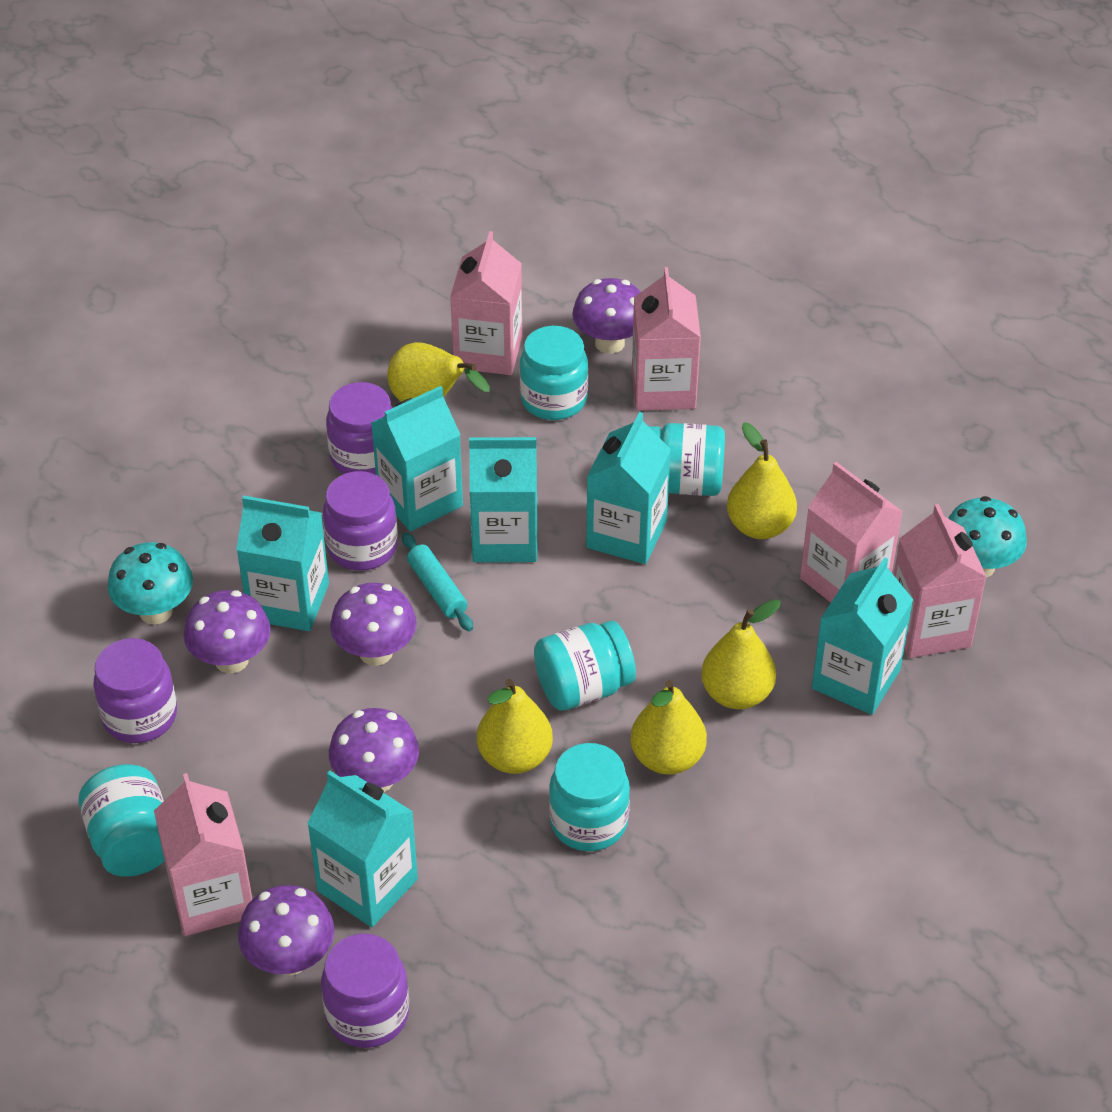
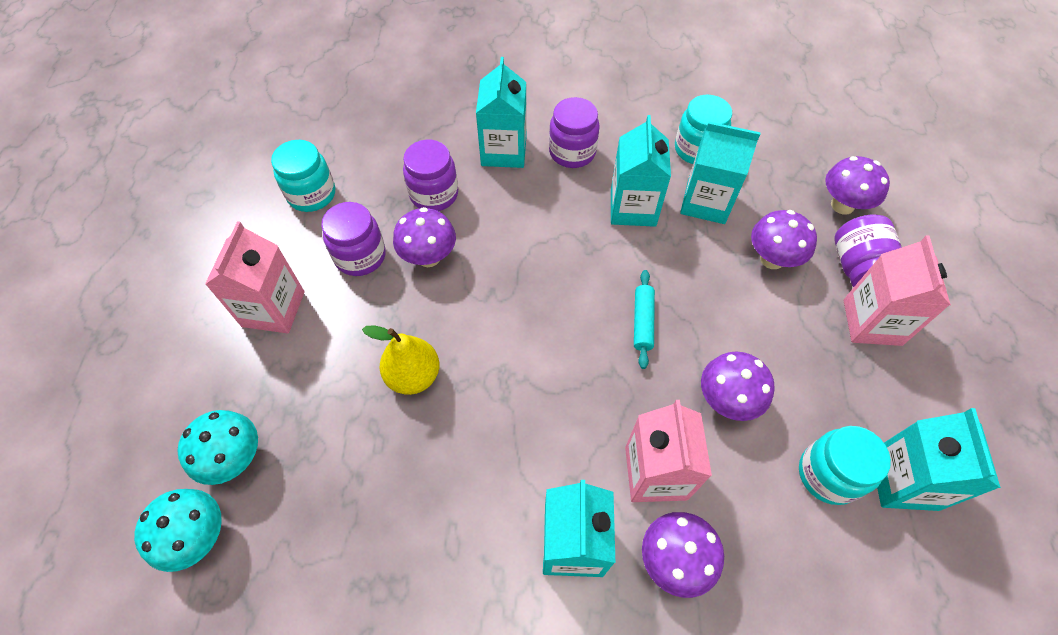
pink carton: 5 -> 3
turquoise carton: 6 -> 5
turquoise jar: 5 -> 3
yellow pear: 5 -> 1

